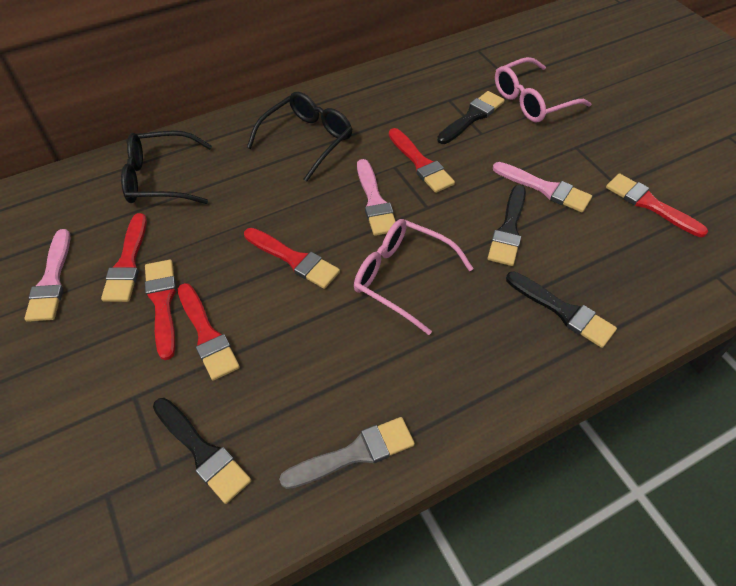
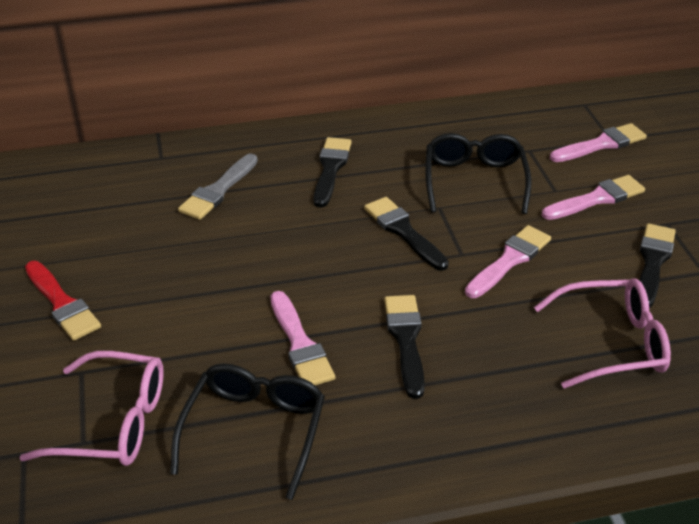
pink brush: 3 -> 4
red brush: 6 -> 1

